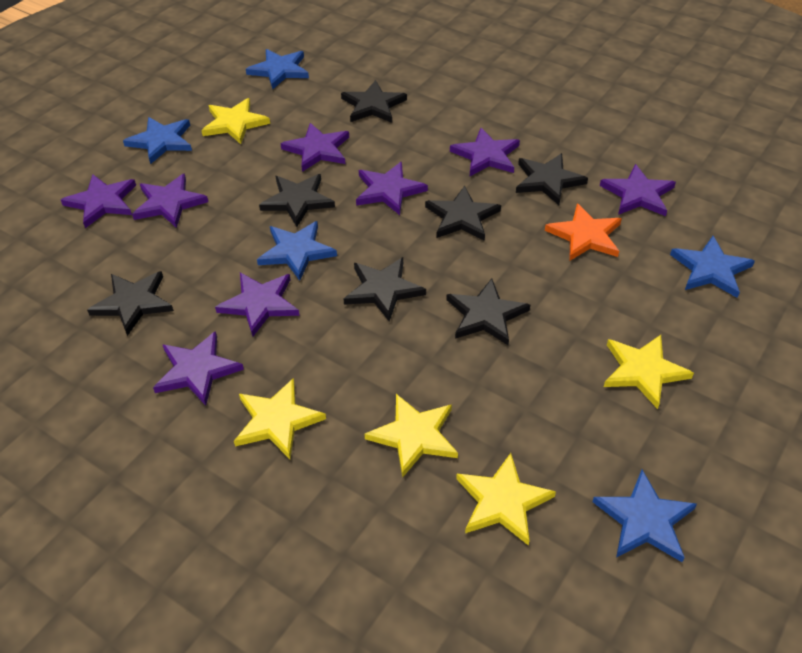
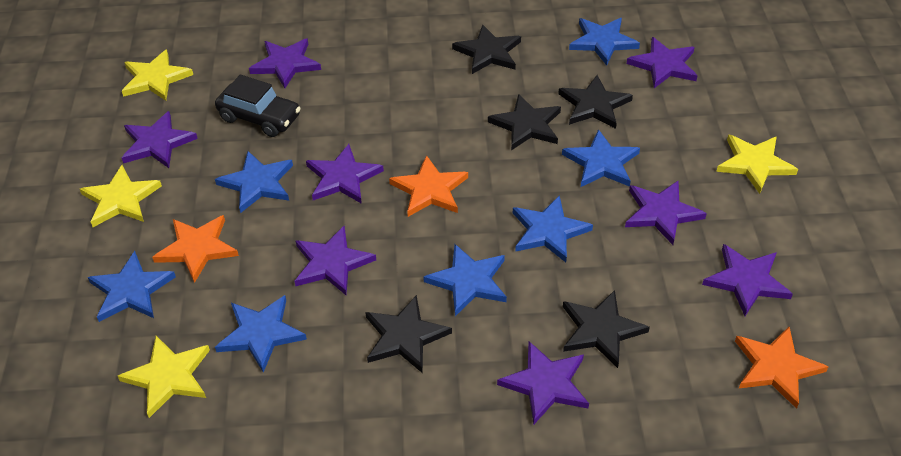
black car: 0 -> 1
black star: 7 -> 5
blue star: 5 -> 7
orange star: 1 -> 3
yellow star: 5 -> 4

